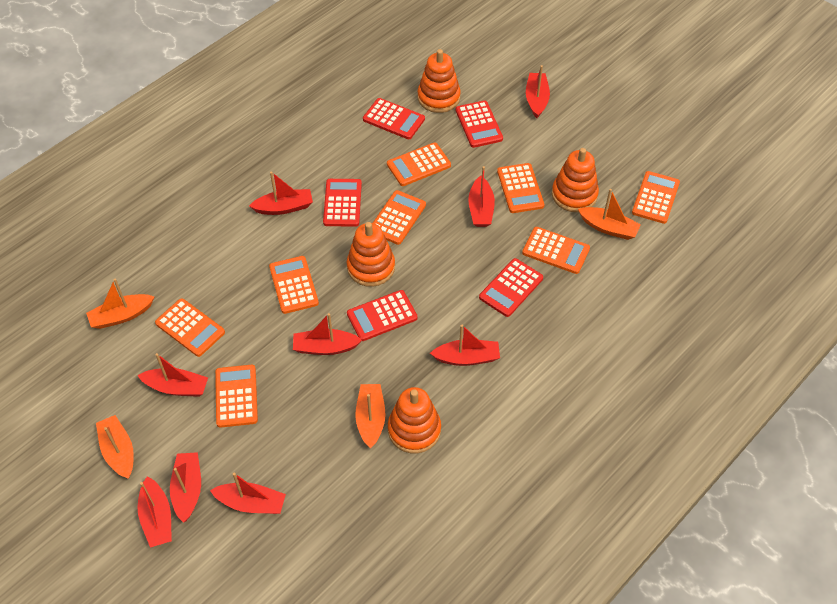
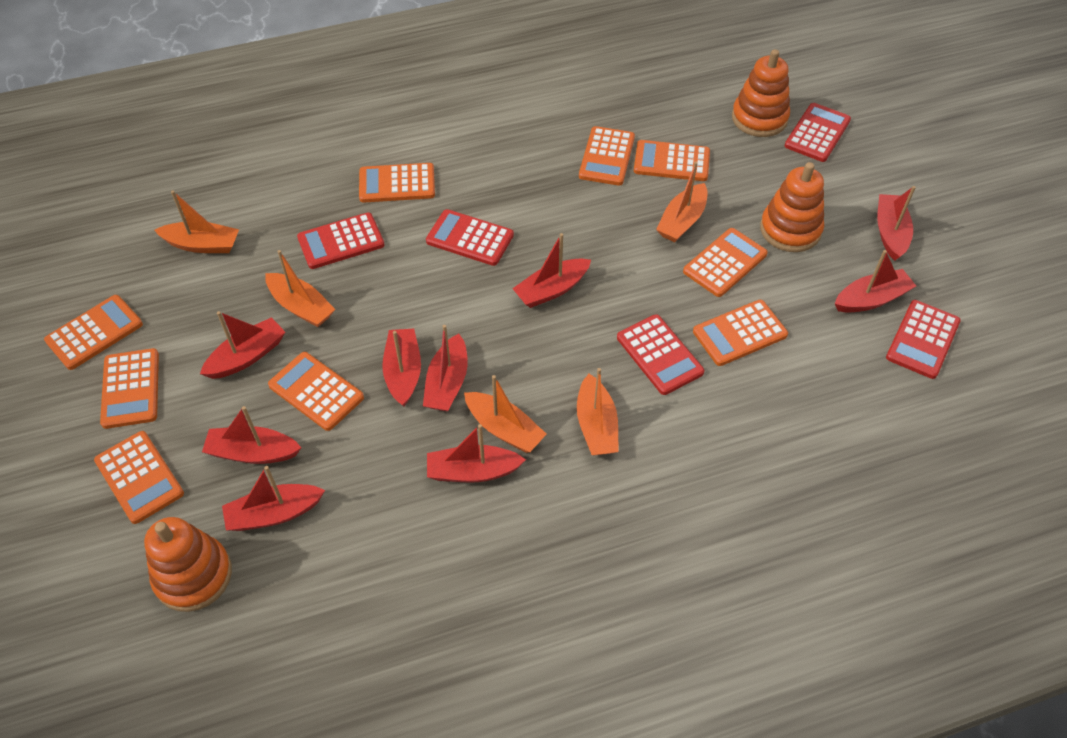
orange boat: 4 -> 5
orange calculator: 8 -> 9
orange stacking toy: 4 -> 3

